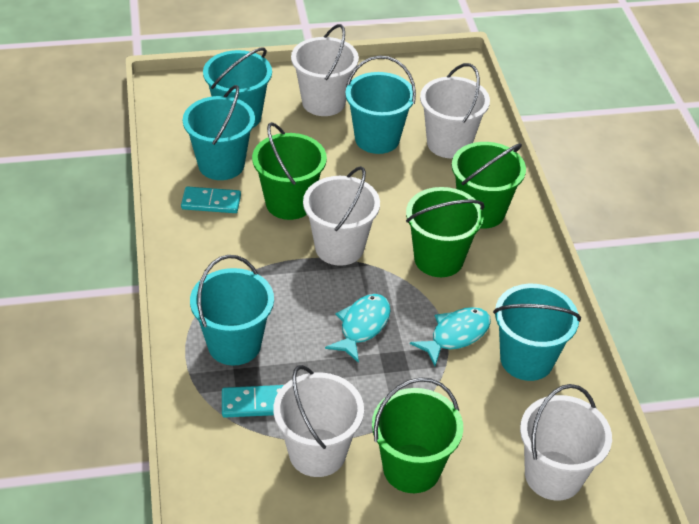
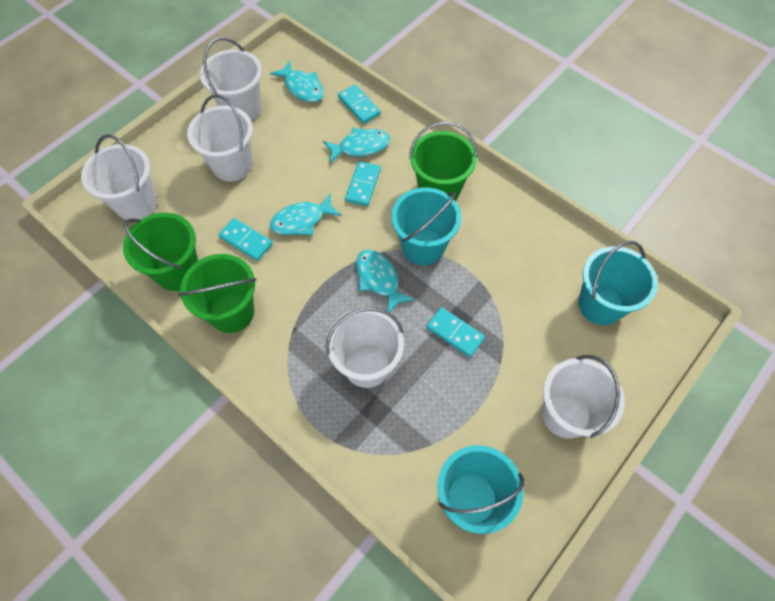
green bucket: 4 -> 3
turquoise bucket: 5 -> 3
turquoise domino: 2 -> 4
turquoise fish: 2 -> 4

